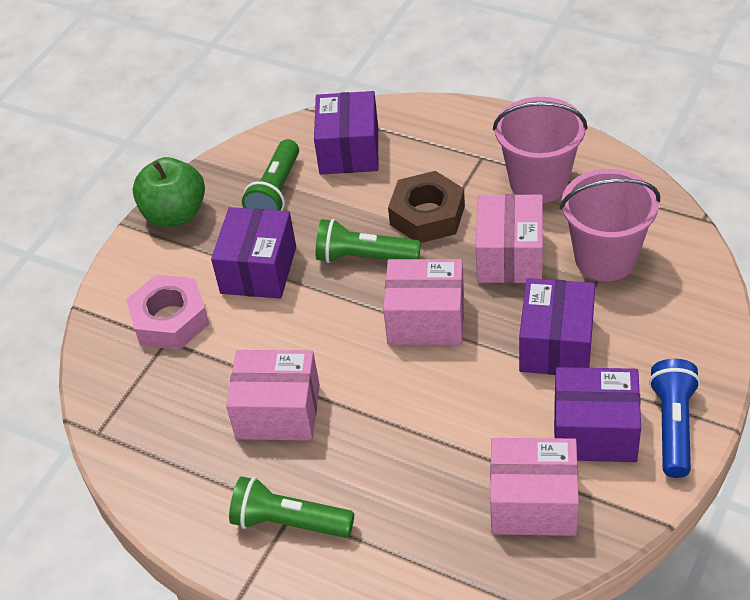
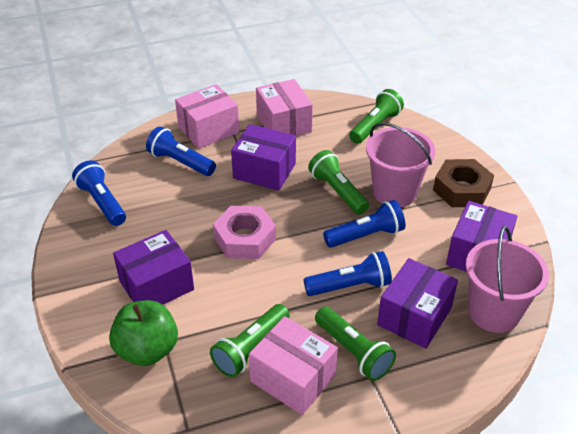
blue flashlight: 1 -> 4
green flashlight: 3 -> 4
pink box: 4 -> 3

